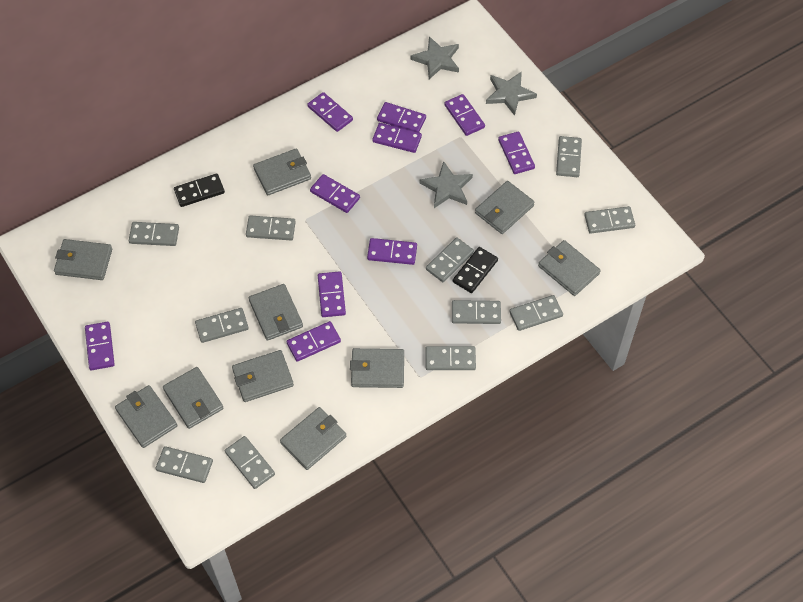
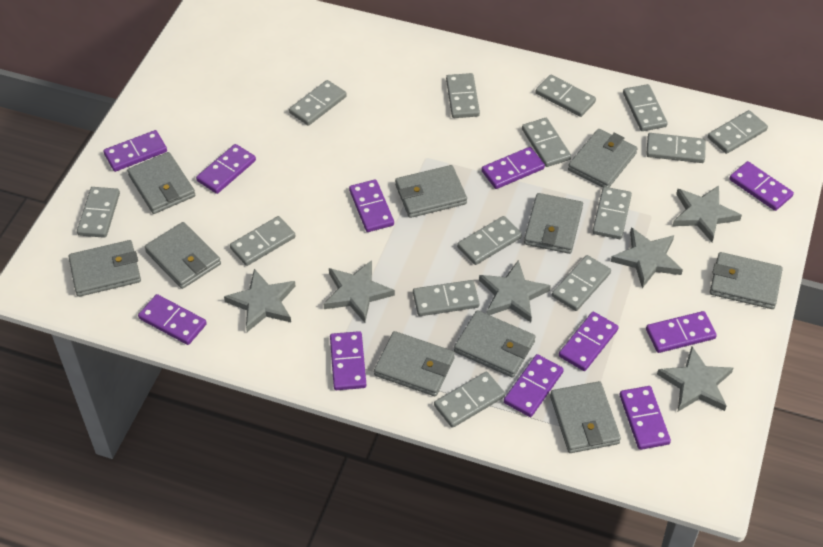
black domino: 2 -> 0
grey domino: 11 -> 14
grey star: 3 -> 6
purple domino: 10 -> 11

